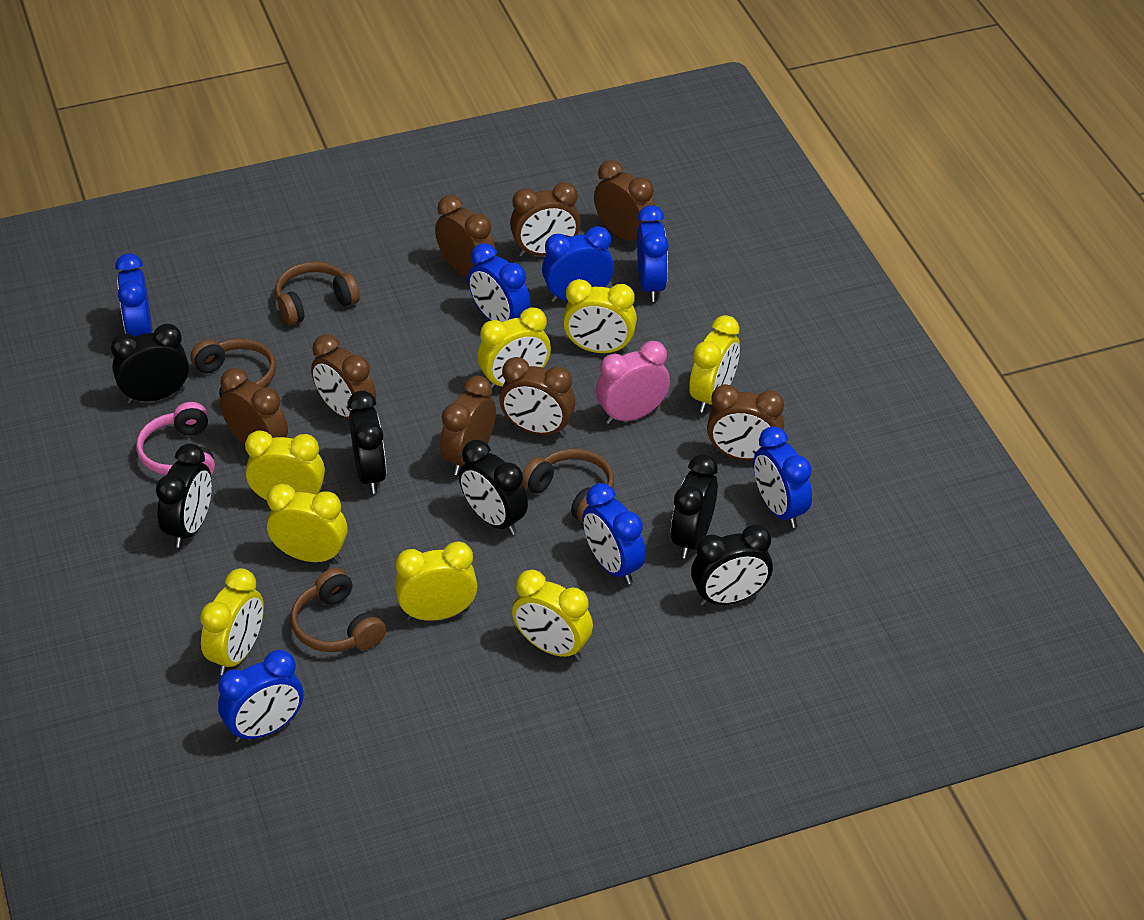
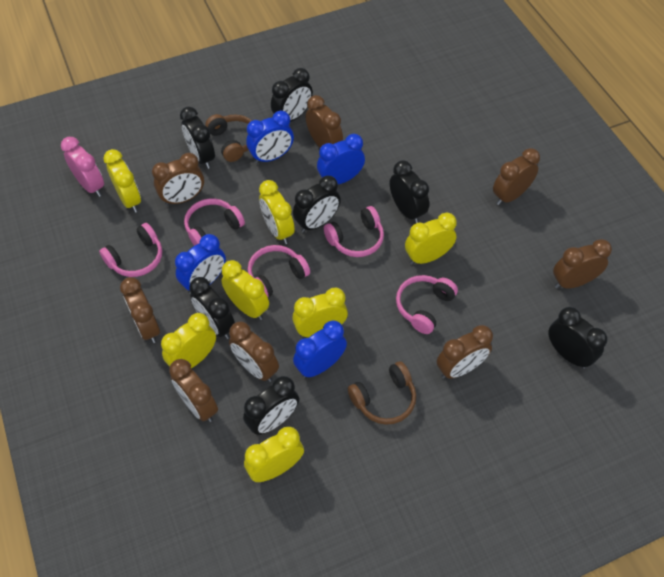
black clock: 6 -> 7
blue clock: 7 -> 4
brown headphones: 4 -> 2
pink headphones: 1 -> 5
yellow clock: 8 -> 7

